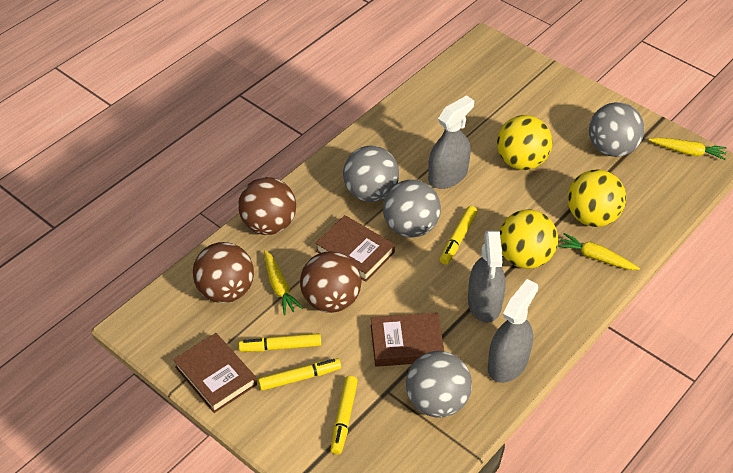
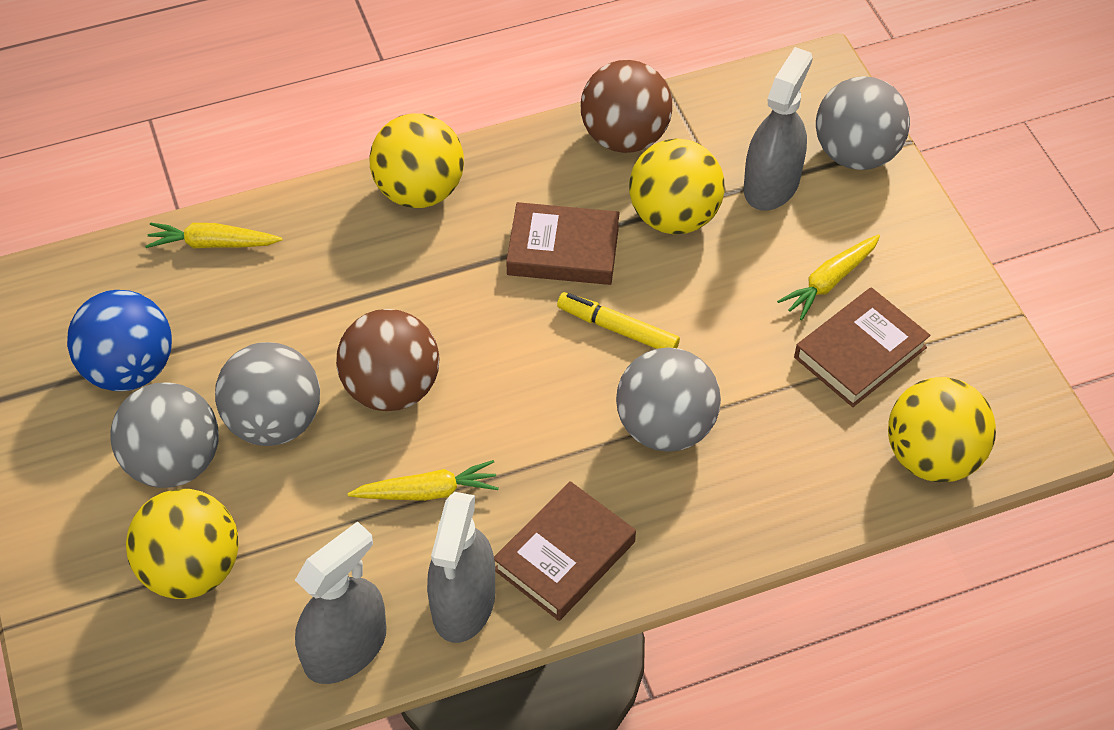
blue ball: 0 -> 1
brown ball: 3 -> 2
yellow ball: 3 -> 4
yellow marker: 4 -> 1

